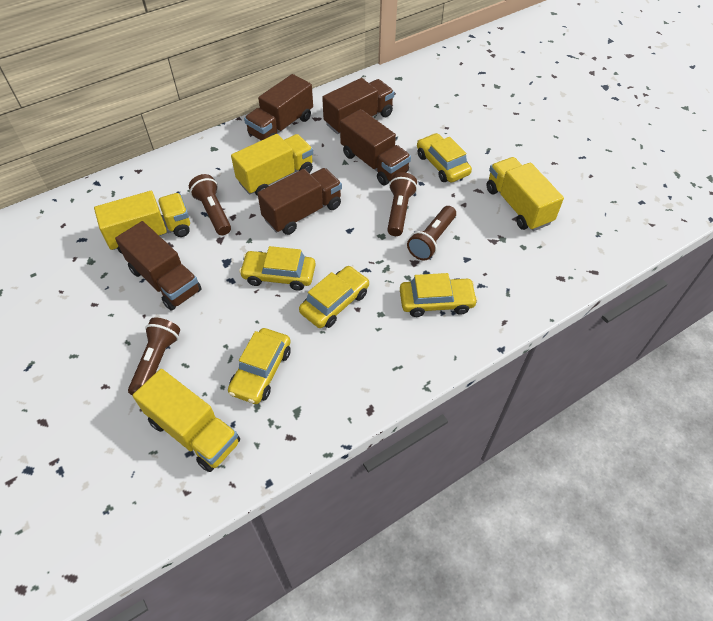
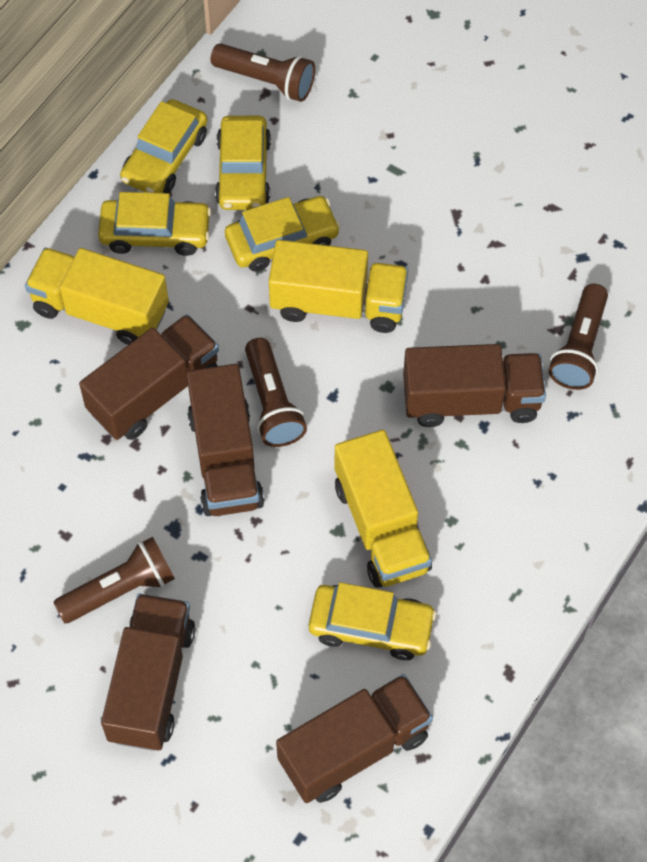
yellow truck: 4 -> 3

